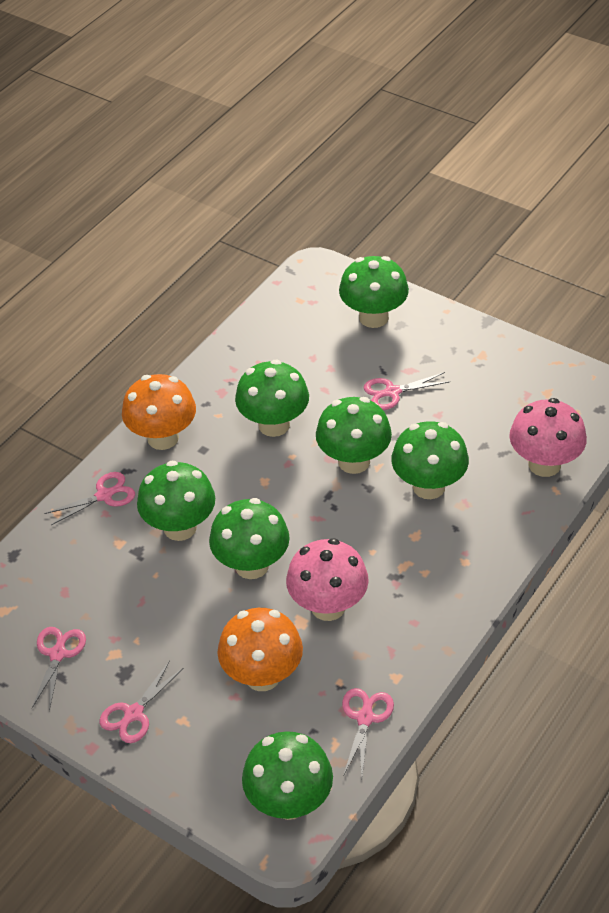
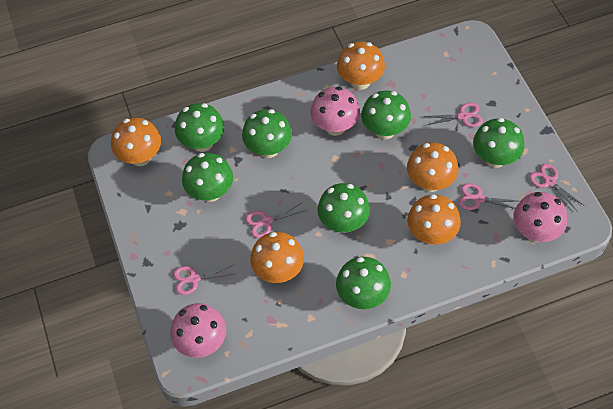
orange mushroom: 2 -> 5
pink mushroom: 2 -> 3

